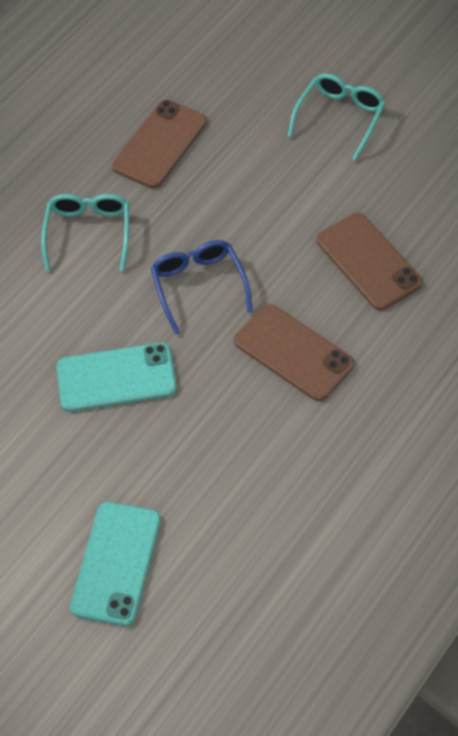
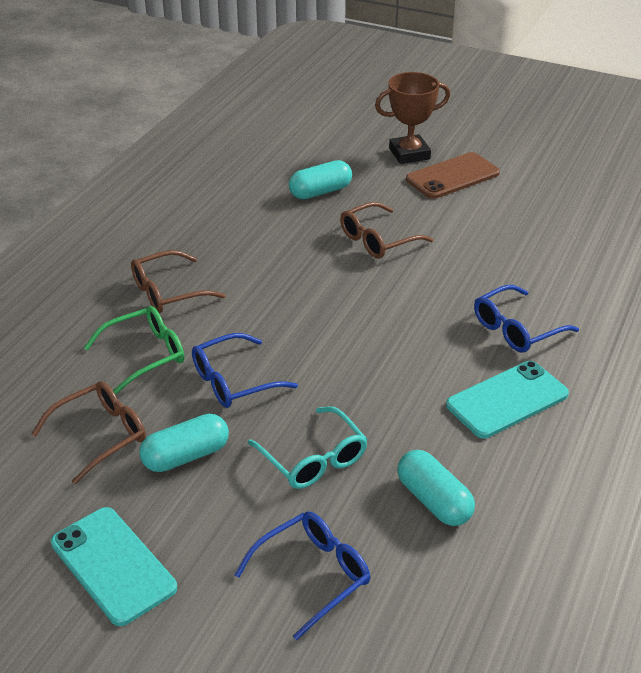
blue glasses: 1 -> 3
brown glasses: 0 -> 3
brown phone: 3 -> 1
brown trophy: 0 -> 1
green glasses: 0 -> 1
turquoise capsule: 0 -> 3
turquoise glasses: 2 -> 1

